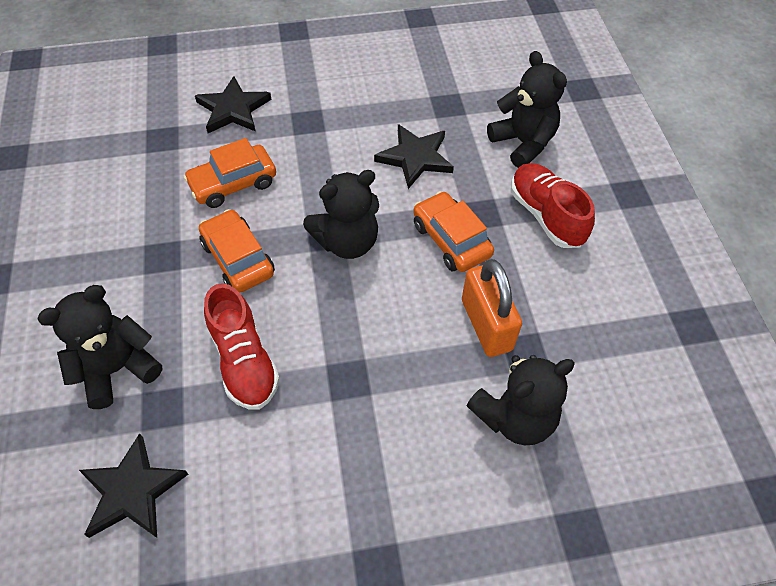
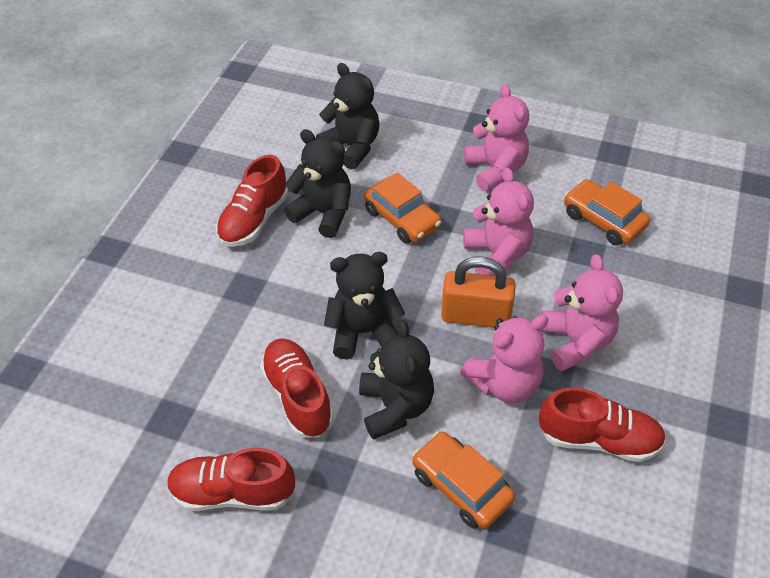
black star: 3 -> 0
pink teddy bear: 0 -> 4
red shoe: 2 -> 4

